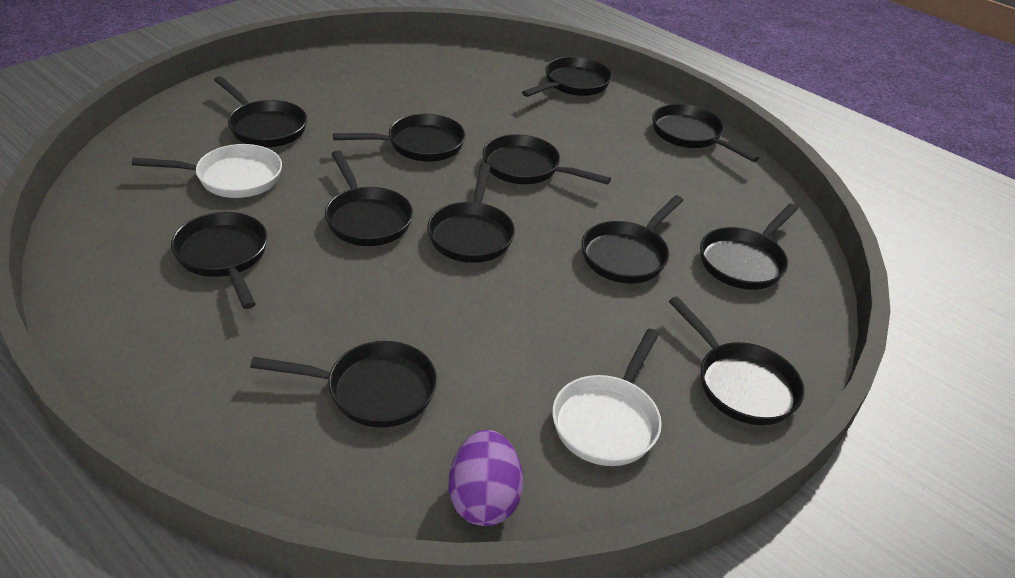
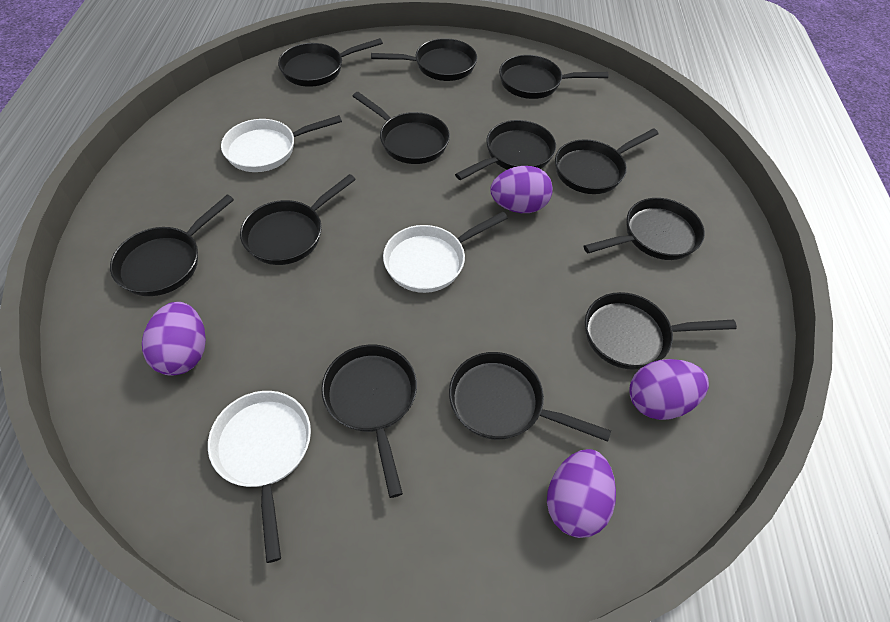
purple egg: 1 -> 4
white pan: 2 -> 3

